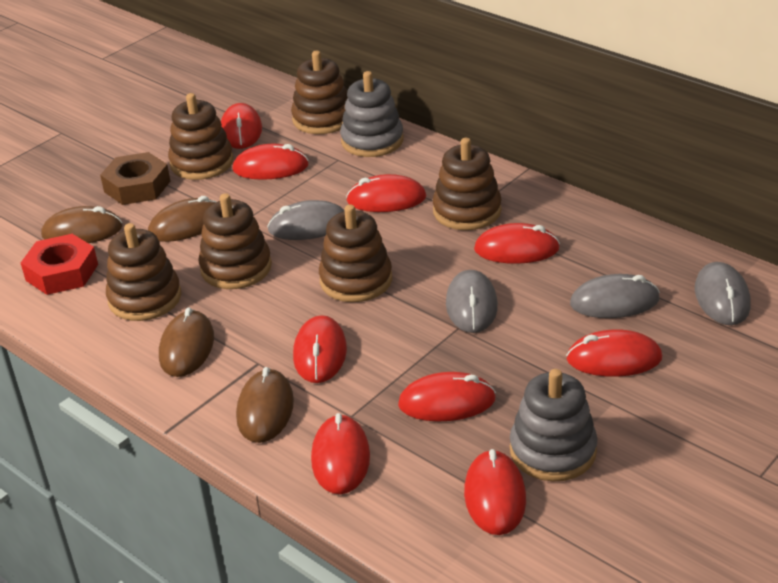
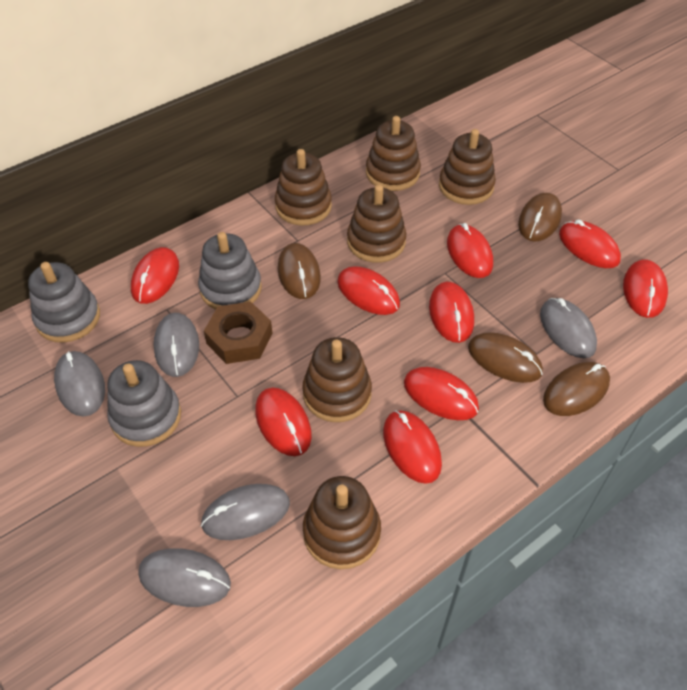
grey mouse: 4 -> 5
grey stacking toy: 2 -> 3
red nut: 1 -> 0

